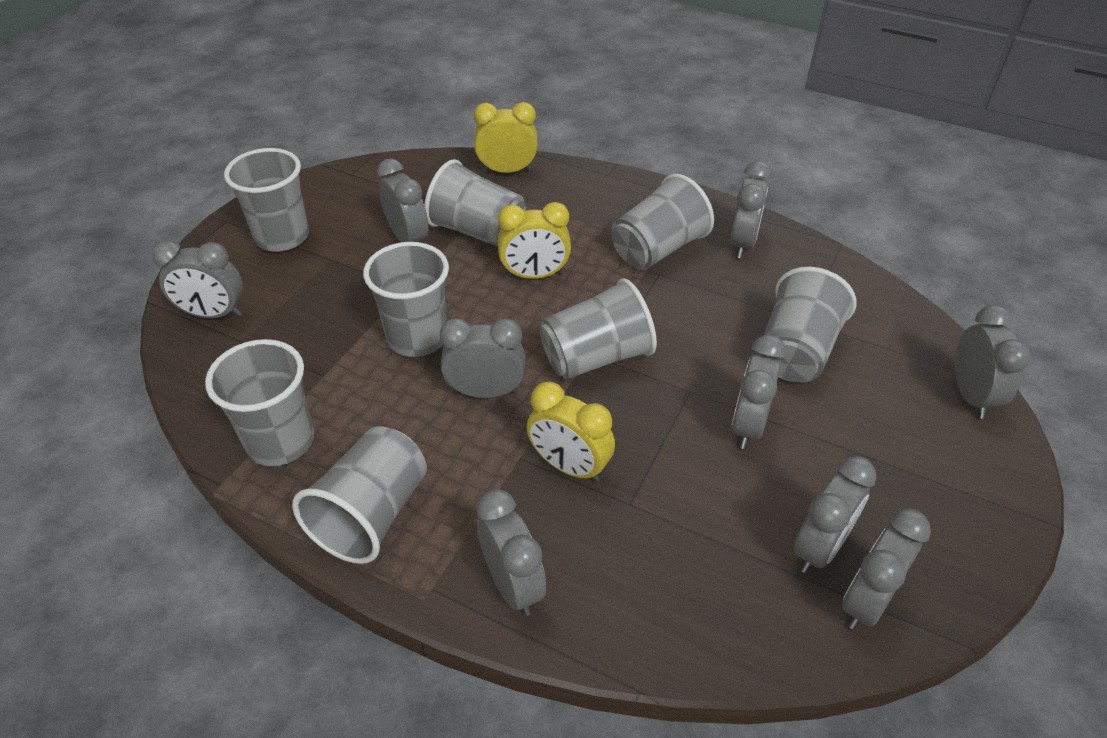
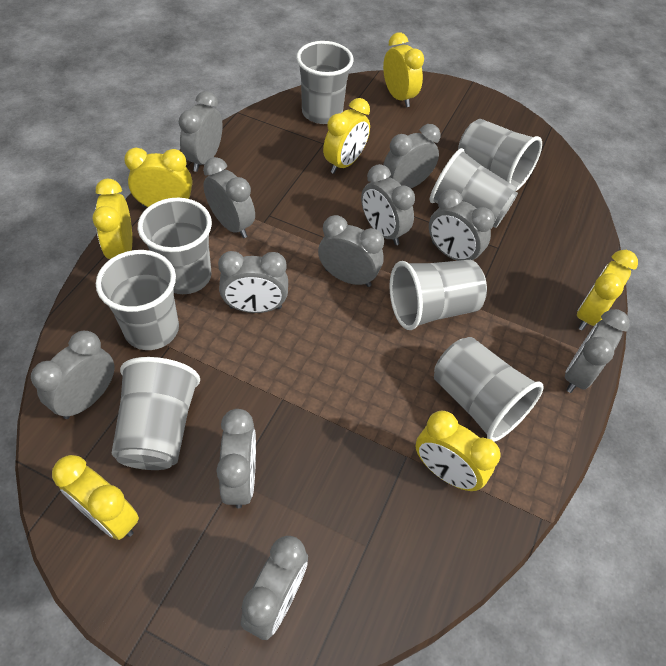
grey clock: 9 -> 11
yellow clock: 3 -> 7

